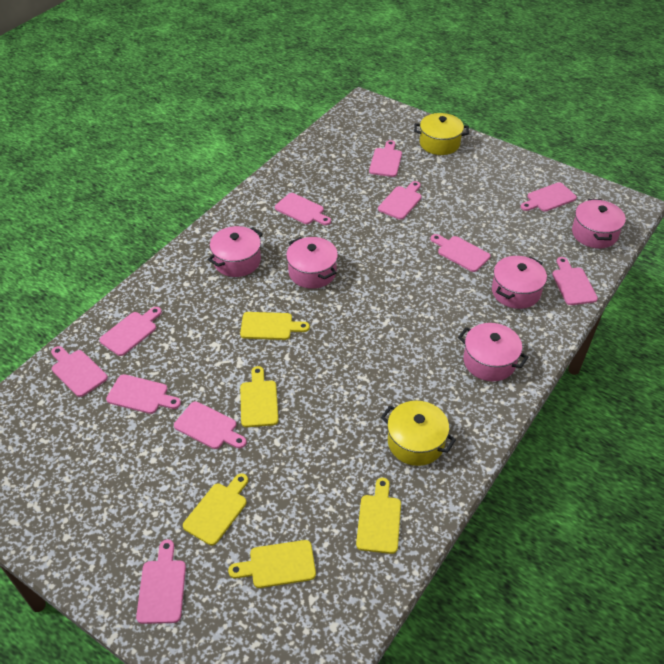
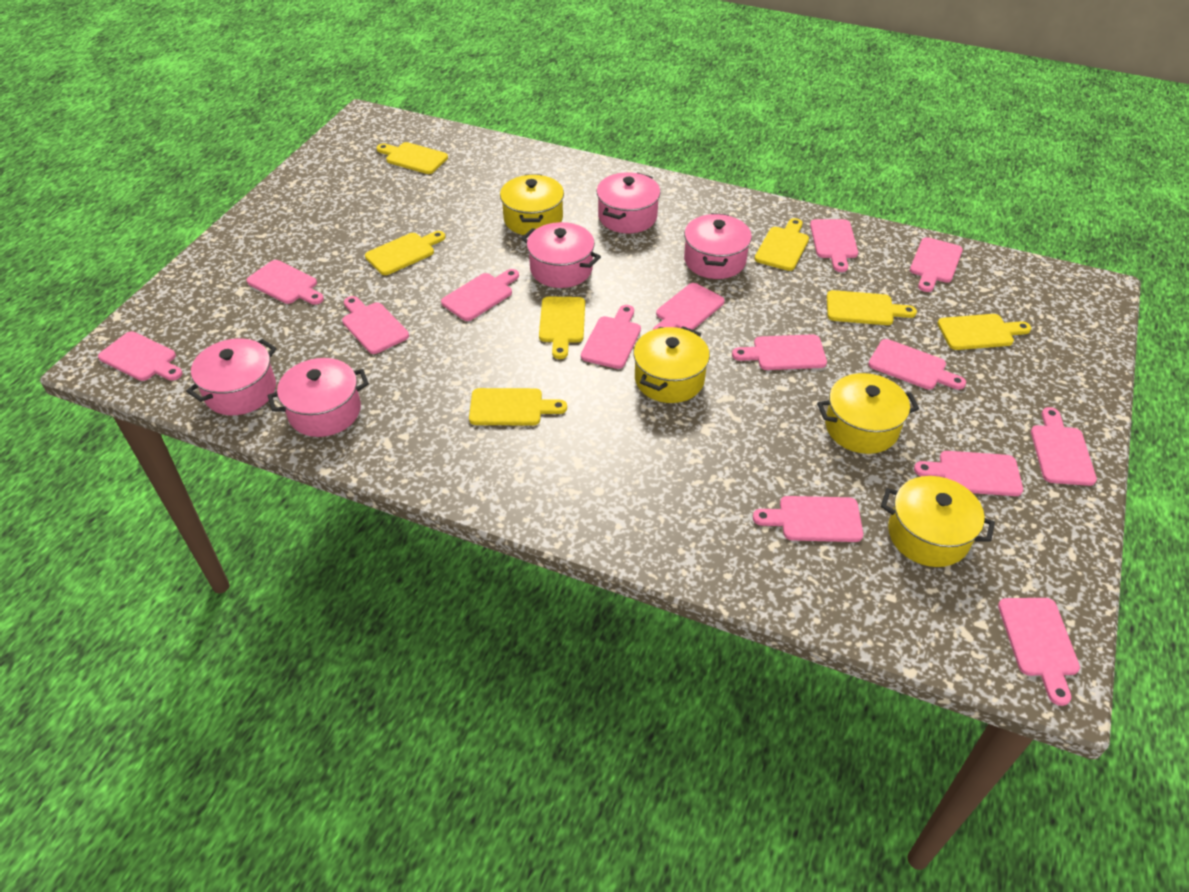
pink cutting board: 11 -> 14
yellow cutting board: 5 -> 7
yellow pot: 2 -> 4

